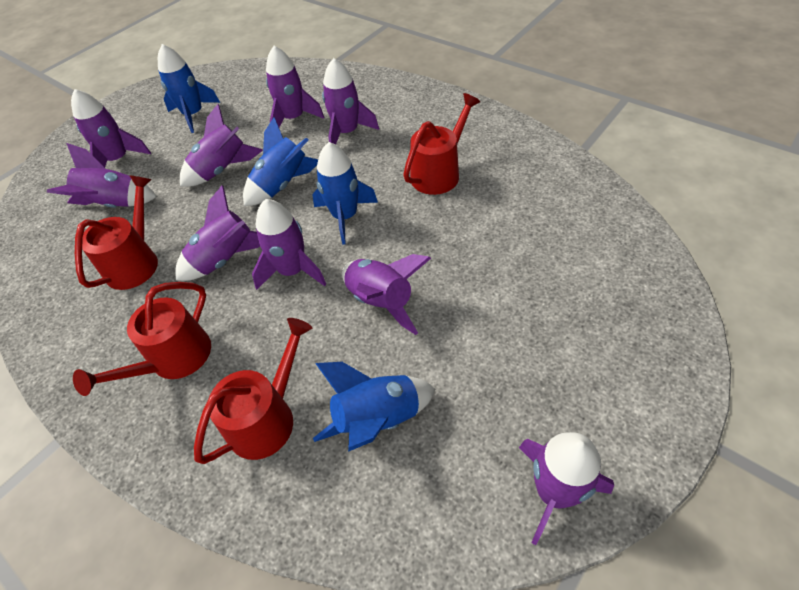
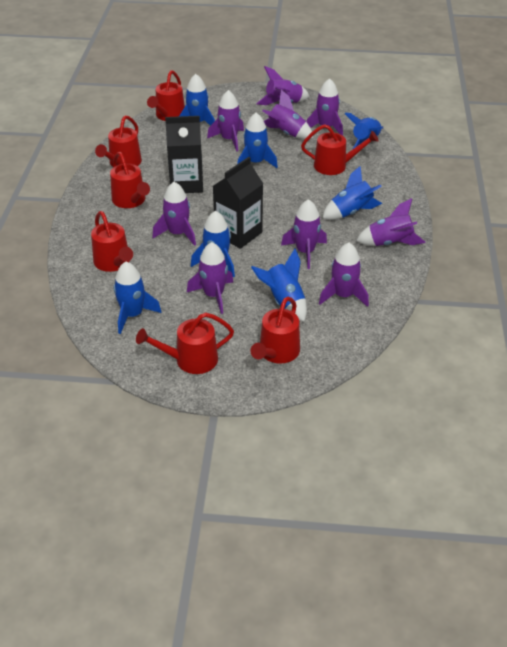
black carton: 0 -> 2
blue rocket: 4 -> 7
red watering can: 4 -> 7

